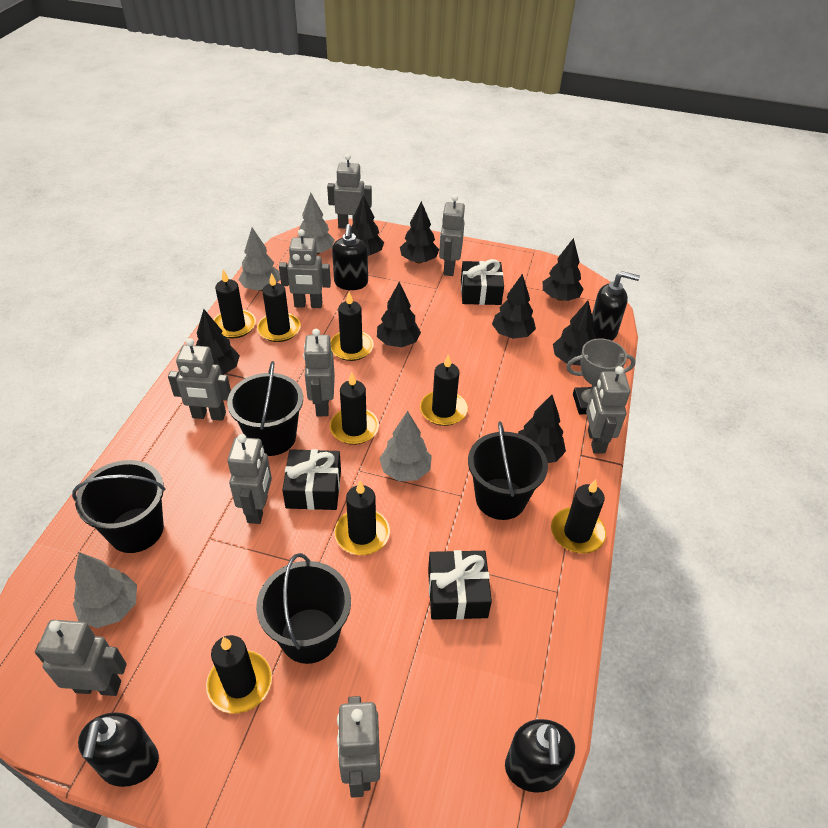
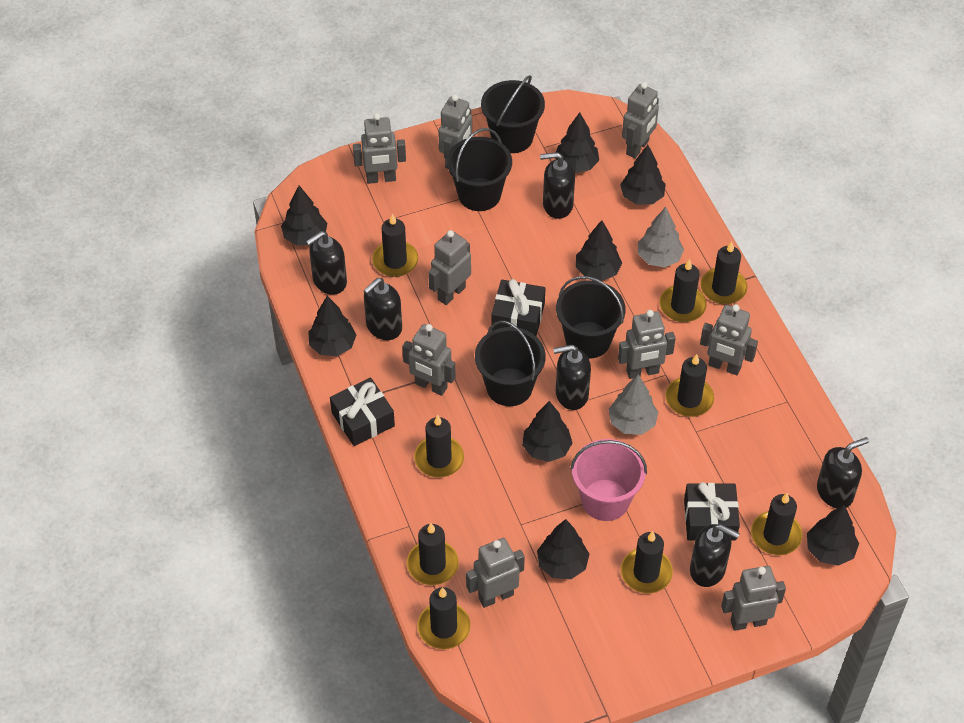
black candle: 8 -> 9
black soap dispenser: 4 -> 6
grey tree: 4 -> 2
grey trophy: 1 -> 0
pink bucket: 0 -> 1

